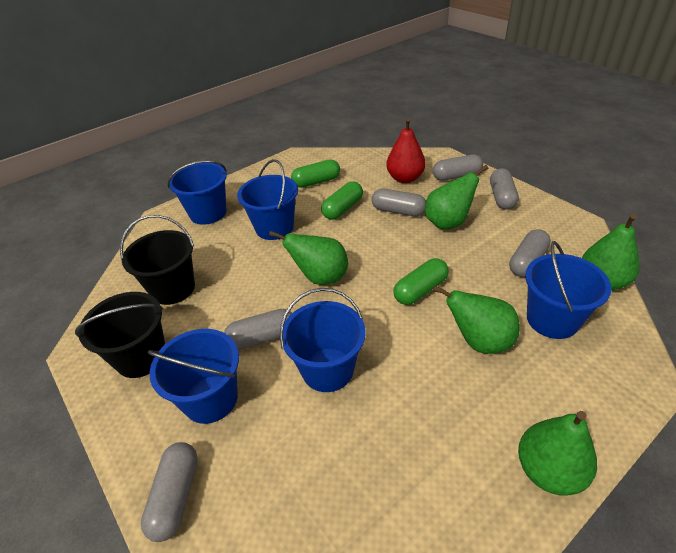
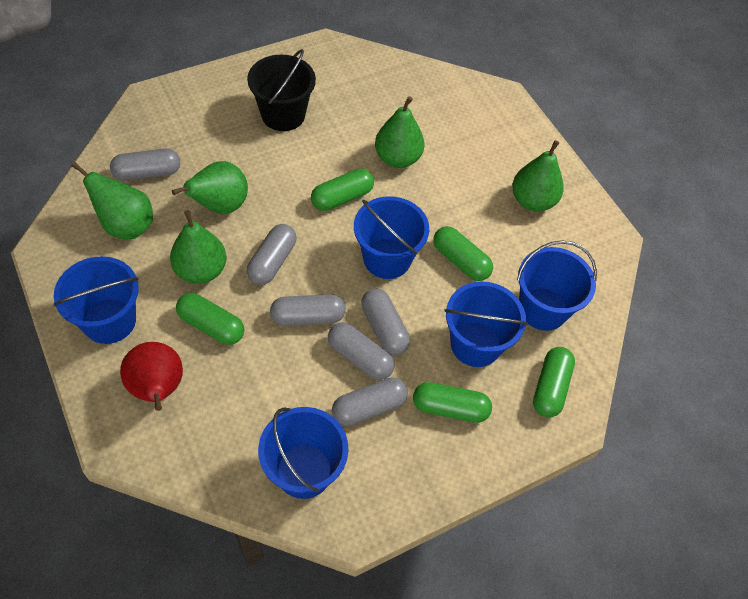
black bucket: 2 -> 1
green capsule: 3 -> 5

